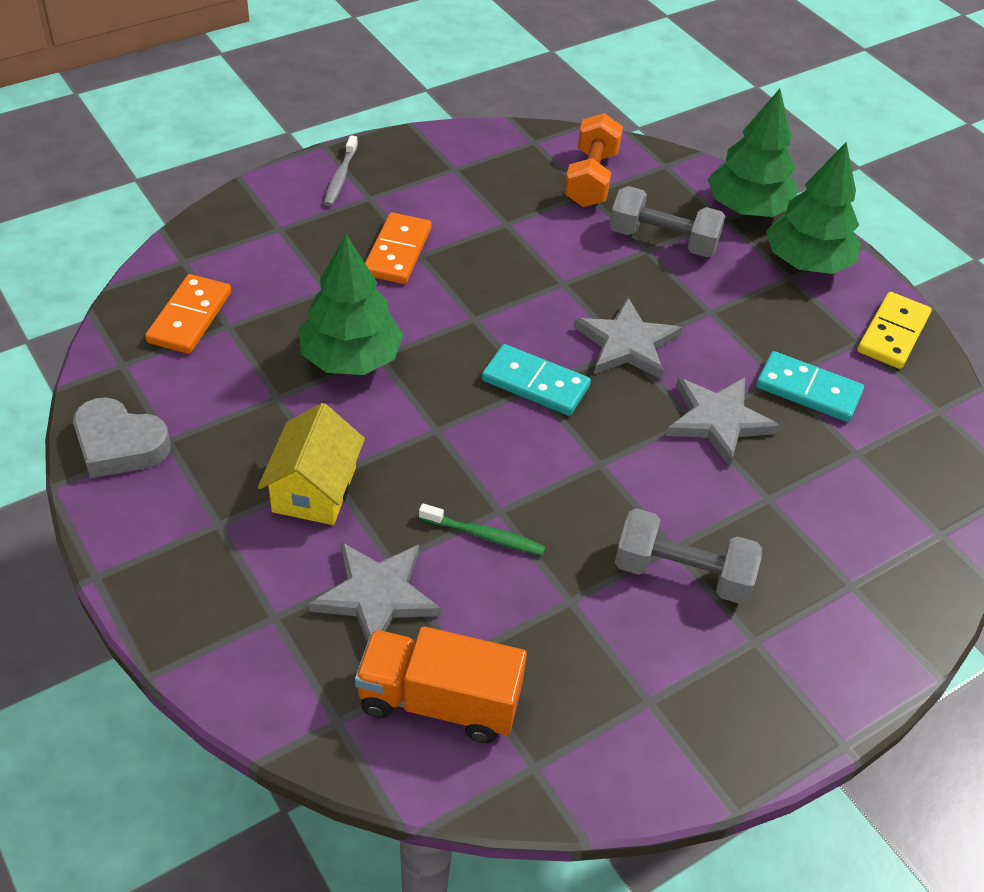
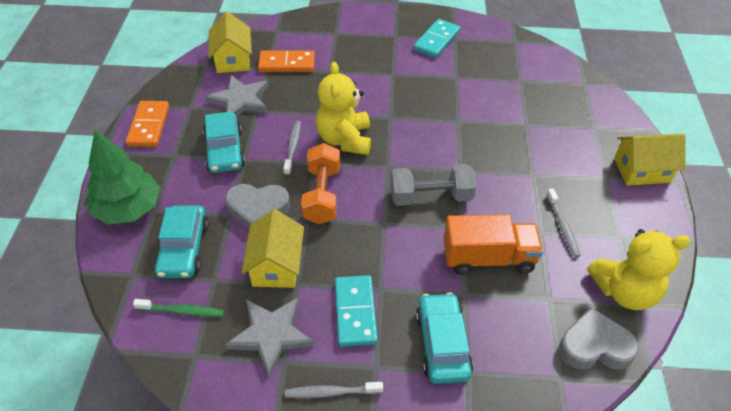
green tree: 3 -> 1
grey dumbbell: 2 -> 1
grey heart: 1 -> 2
grey star: 3 -> 2
grey toothbrush: 1 -> 3
turquoise car: 0 -> 3
yellow domino: 1 -> 0
yellow house: 1 -> 3
yellow teddy bear: 0 -> 2

